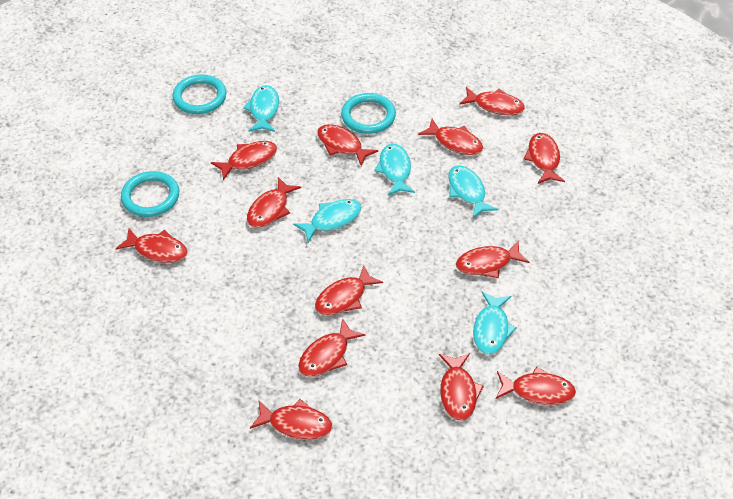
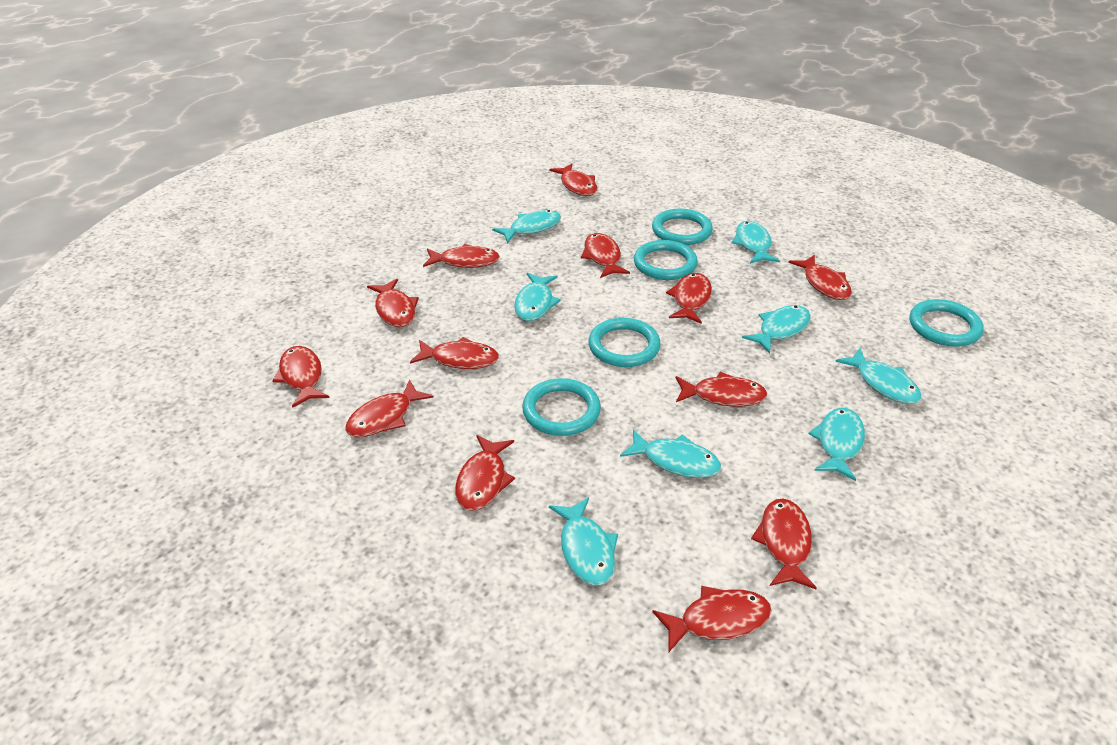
turquoise fish: 5 -> 8
turquoise ring: 3 -> 5

